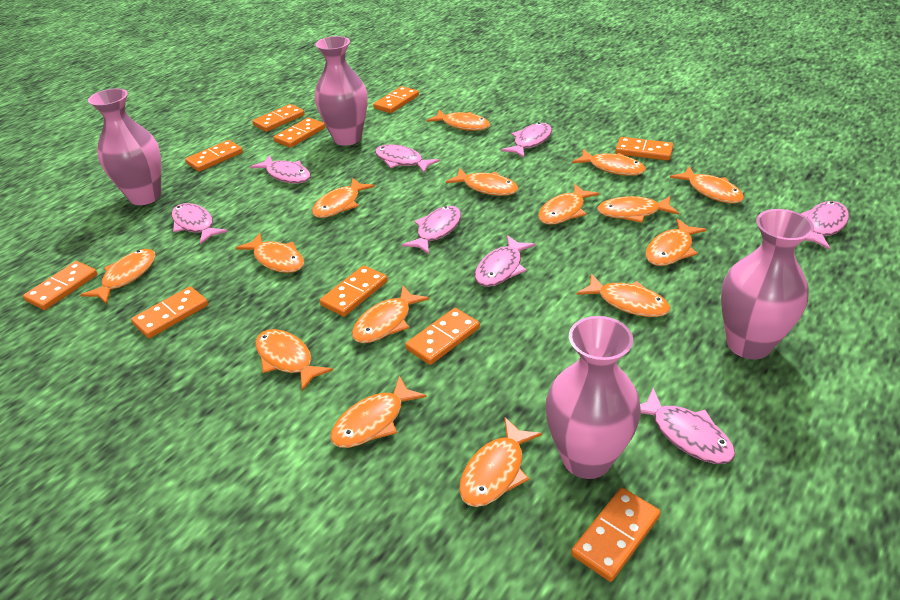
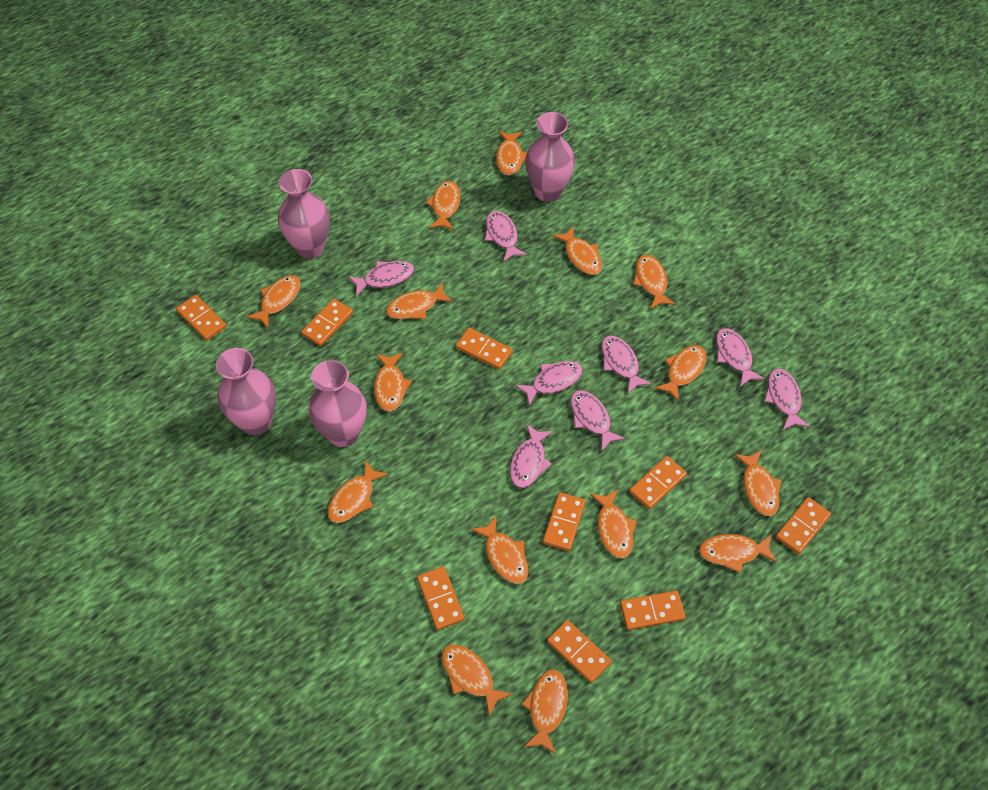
orange domino: 10 -> 9

